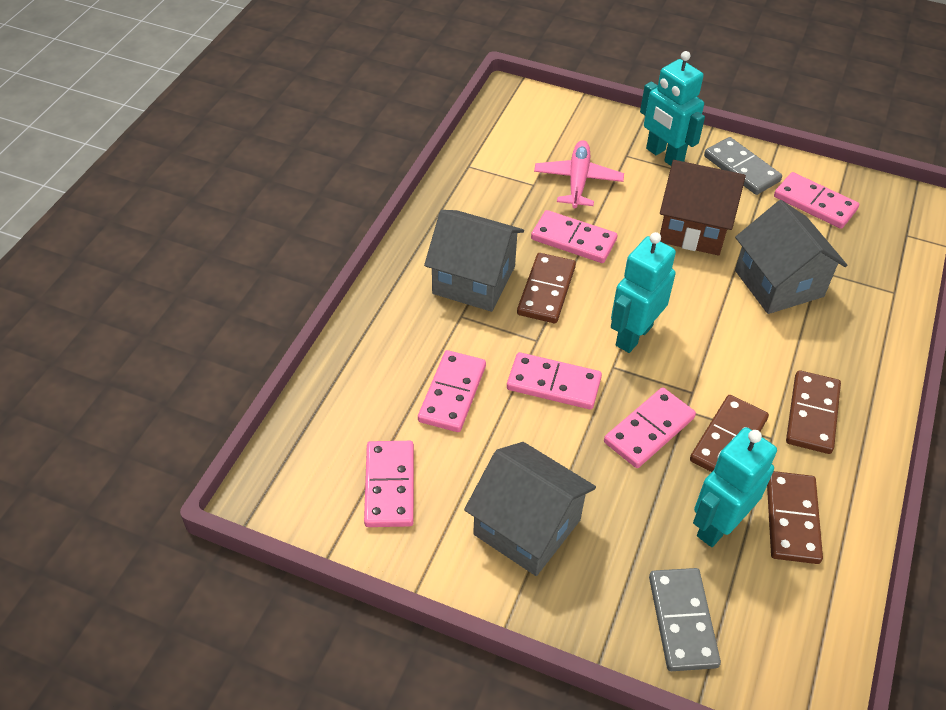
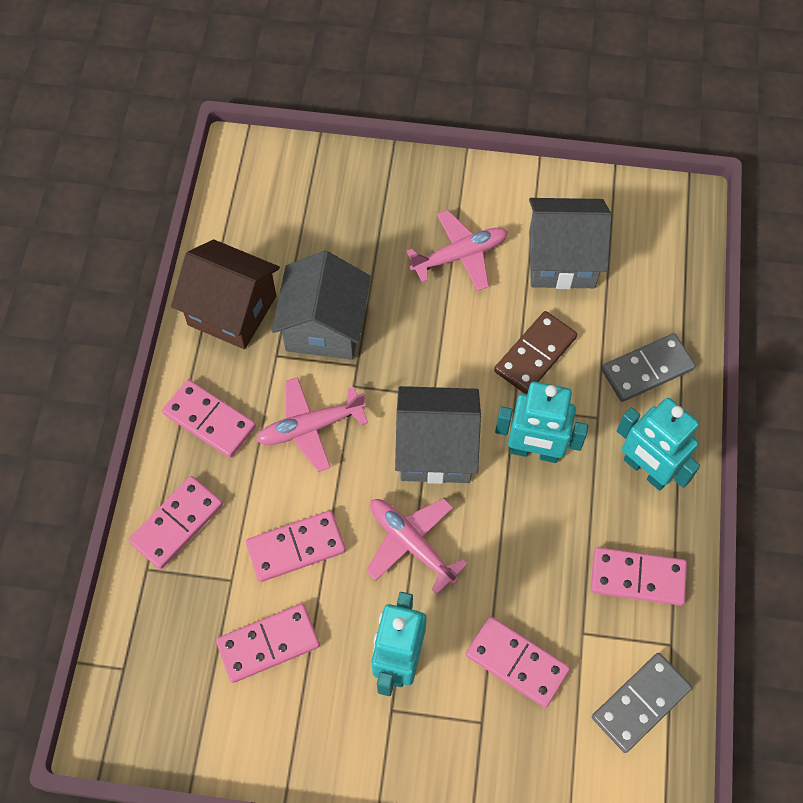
brown domino: 4 -> 1
pink plane: 1 -> 3

